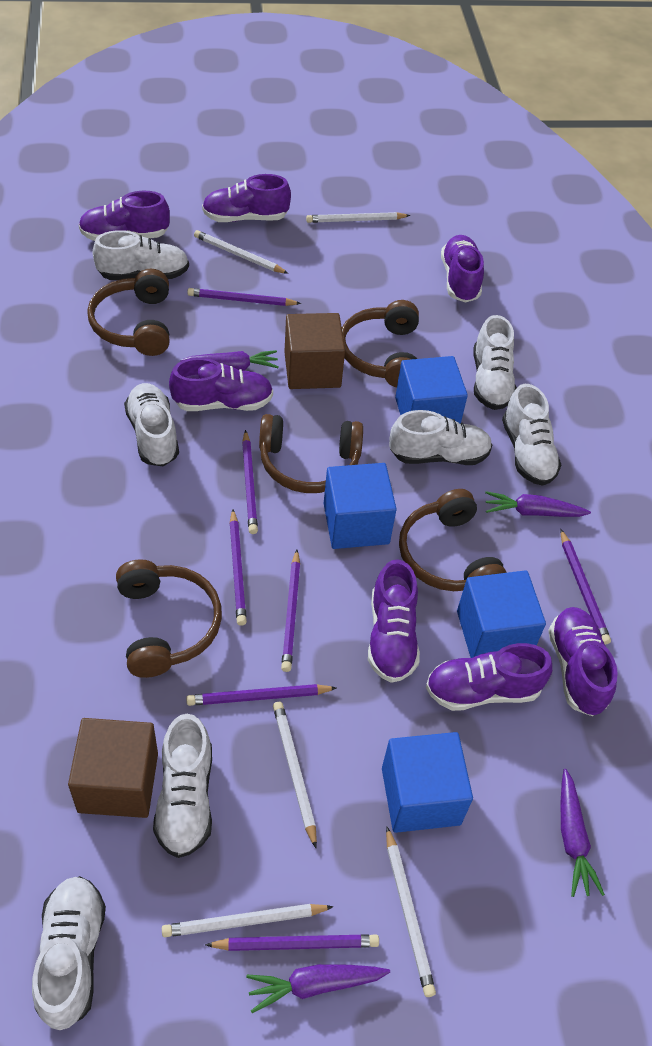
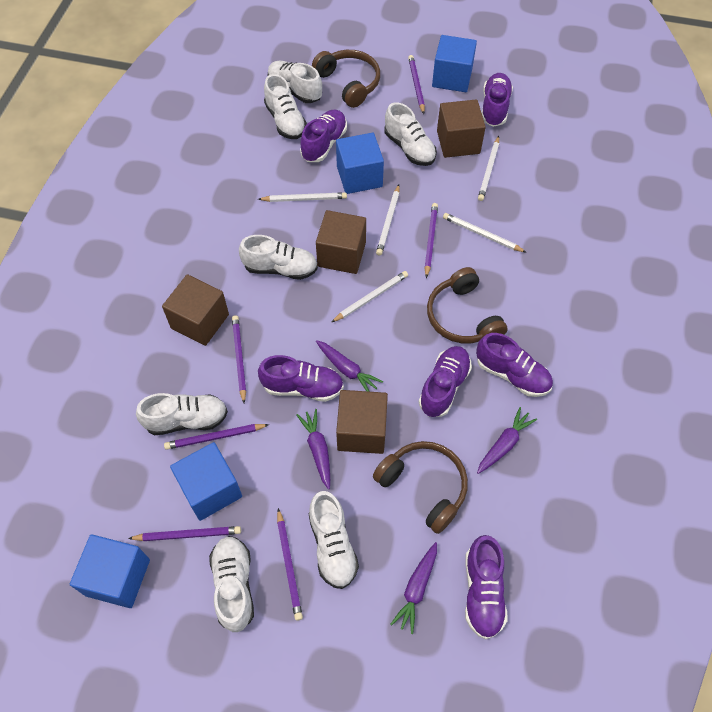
brown cube: 2 -> 4
brown headphones: 5 -> 3
purple pencil: 7 -> 6
purple shoe: 7 -> 6

